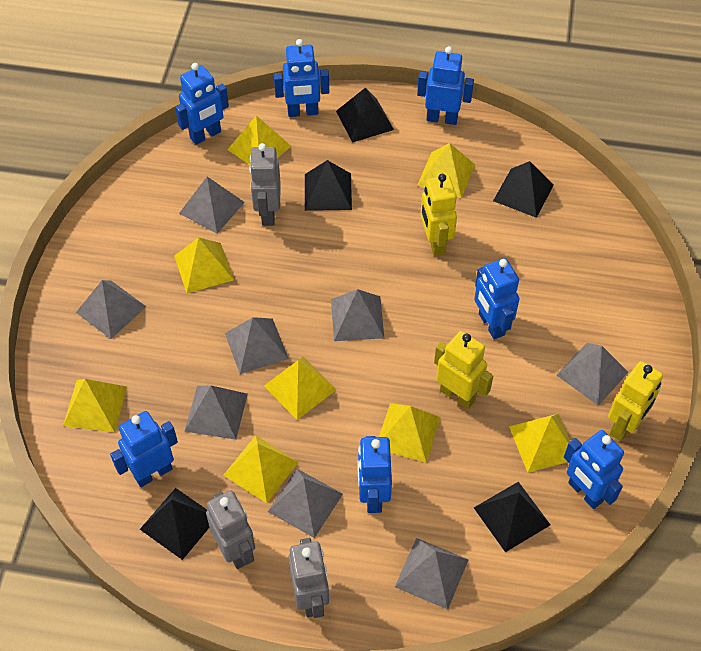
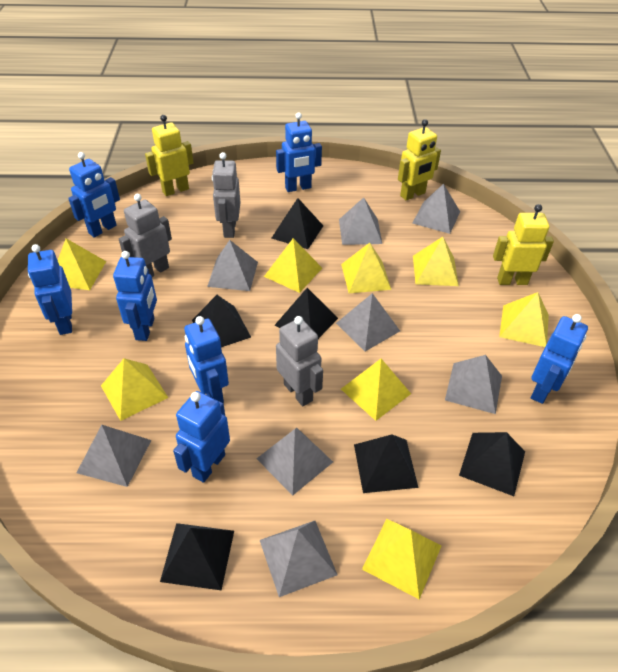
black pyramid: 5 -> 6

